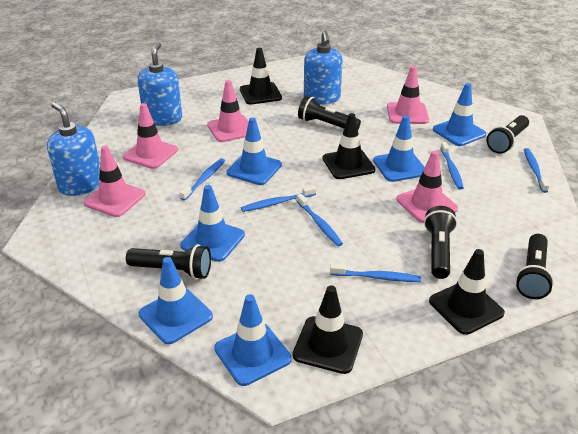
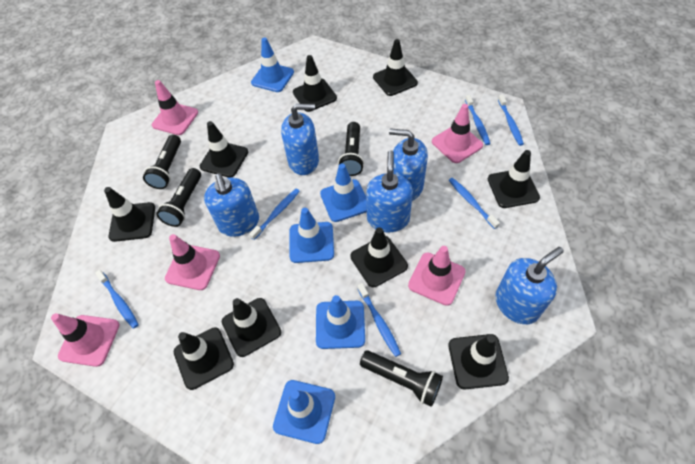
black flashlight: 5 -> 4
black traffic cone: 4 -> 9
blue soap dispenser: 3 -> 5
blue traffic cone: 6 -> 5

